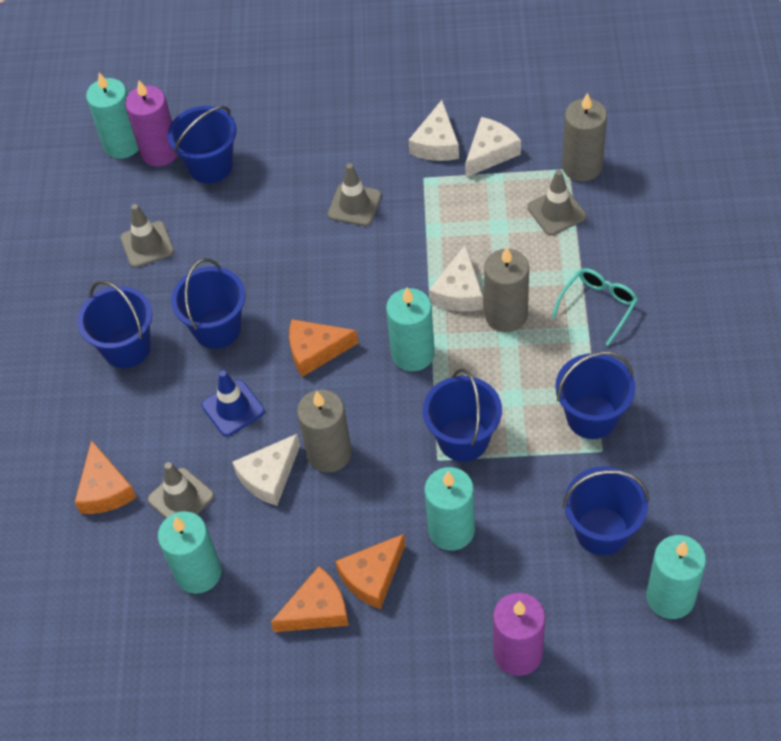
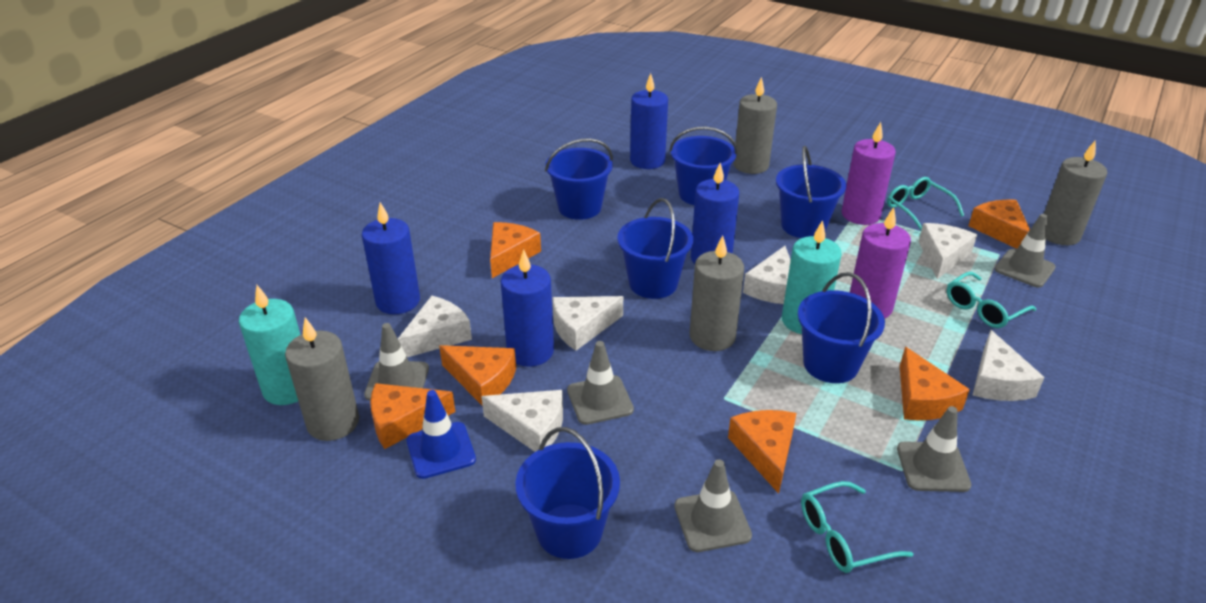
blue candle: 0 -> 4
grey candle: 3 -> 4
grey traffic cone: 4 -> 5
orange cheese: 4 -> 6
turquoise candle: 5 -> 2
turquoise glasses: 1 -> 3
white cheese: 4 -> 6

